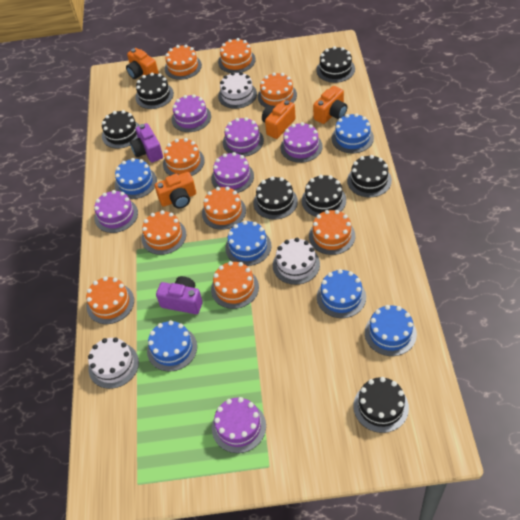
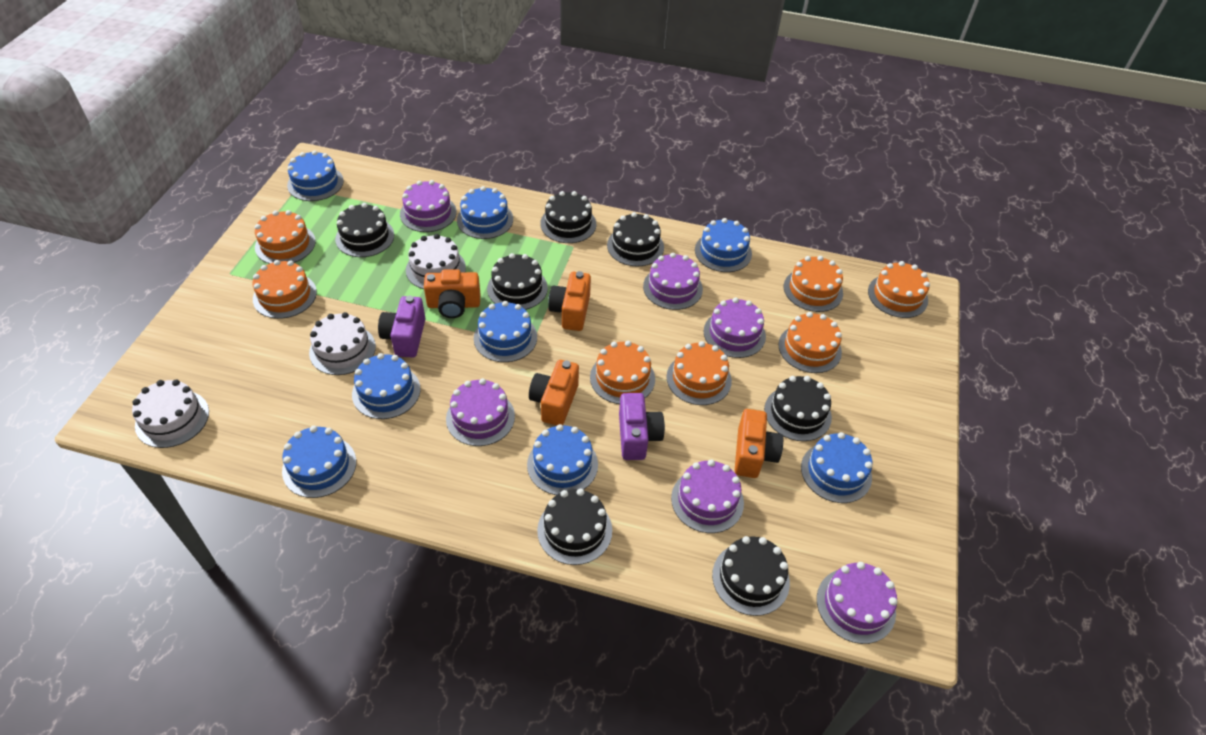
blue cake: 6 -> 8
orange cake: 9 -> 7

